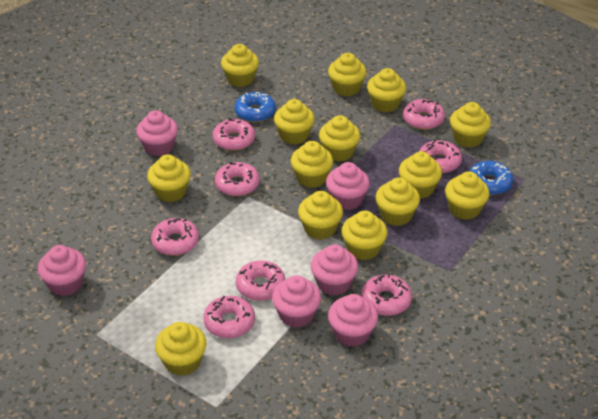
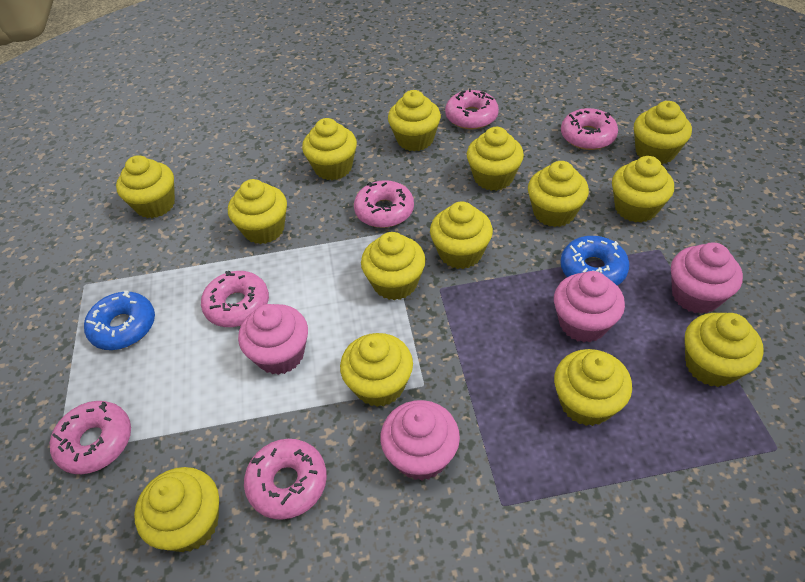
pink cupcake: 6 -> 4
pink donut: 8 -> 6

